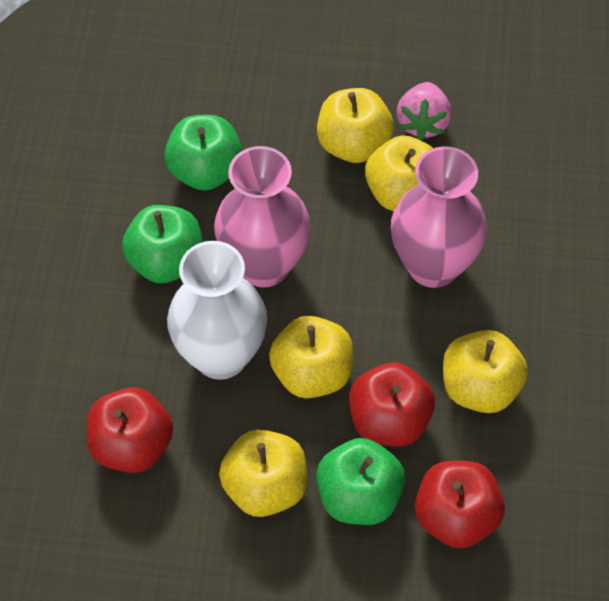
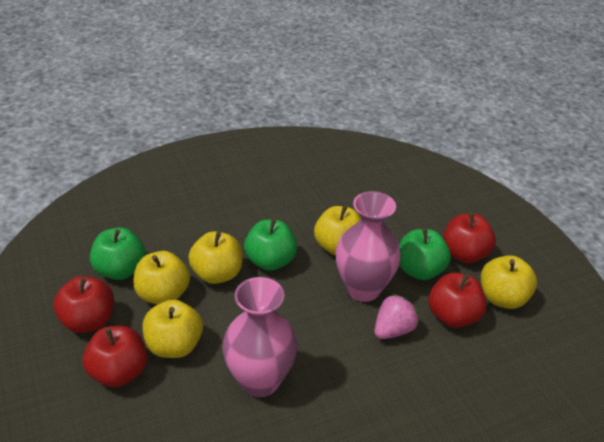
red apple: 3 -> 4
white vase: 1 -> 0

